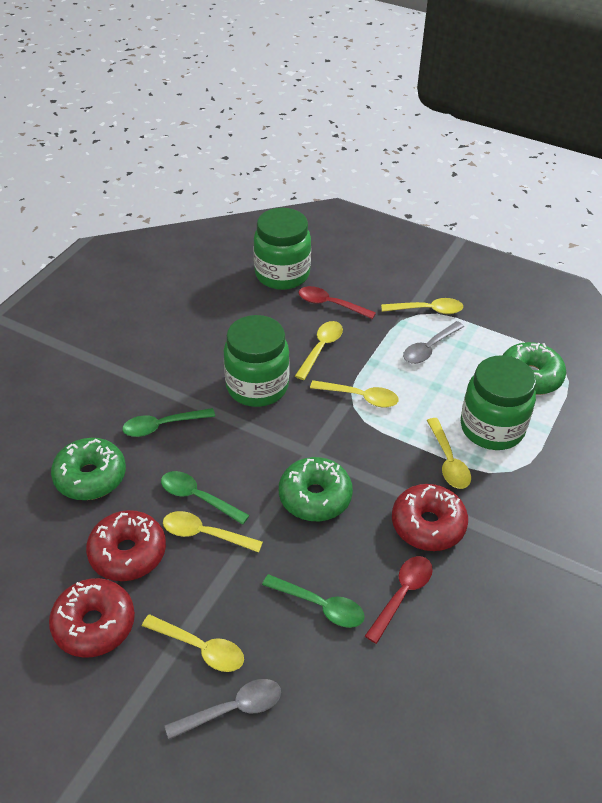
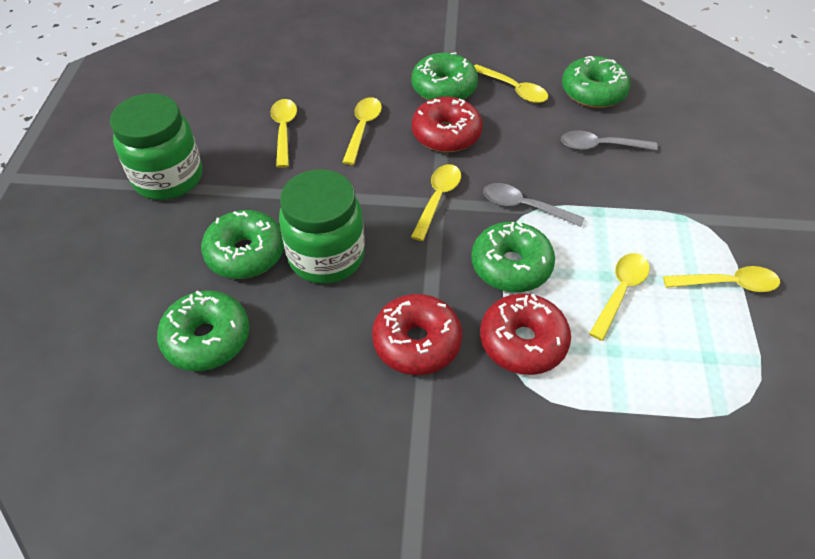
green donut: 3 -> 5
green jar: 3 -> 2
green spoon: 3 -> 0
red spoon: 2 -> 0

